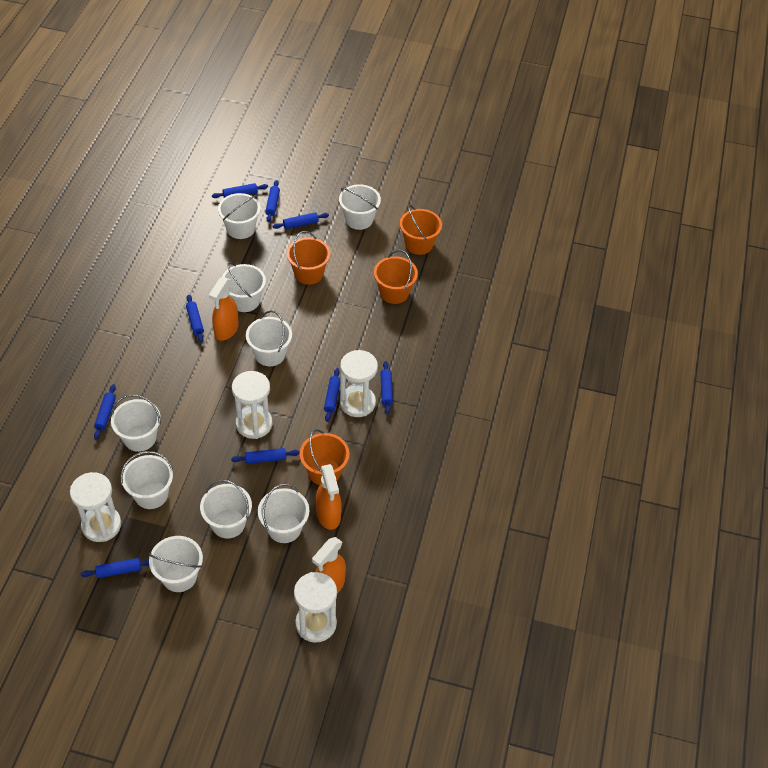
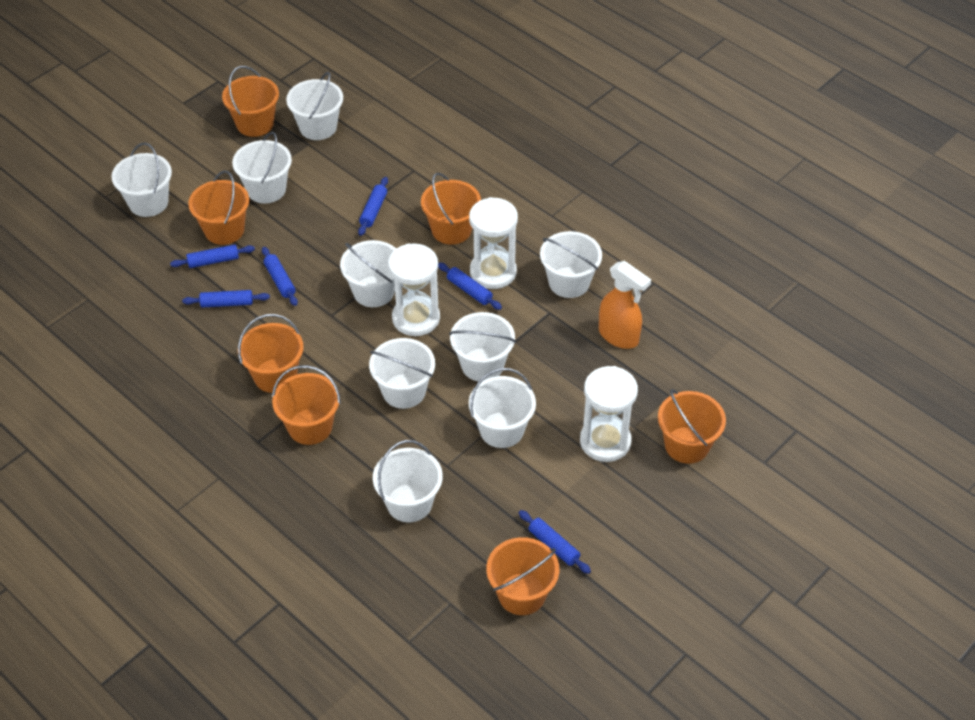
blue rolling pin: 9 -> 6
orange bucket: 4 -> 7
orange spray bottle: 3 -> 1
white hourglass: 4 -> 3

